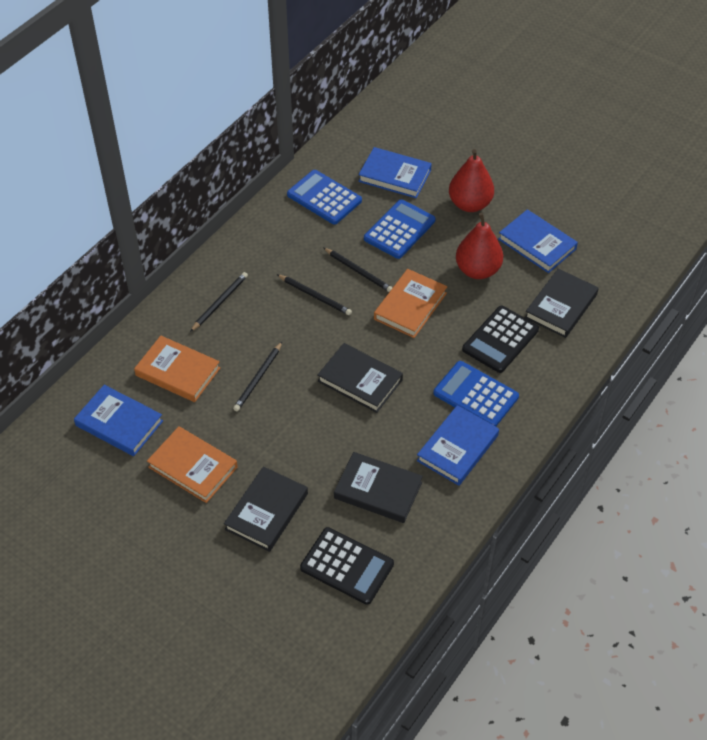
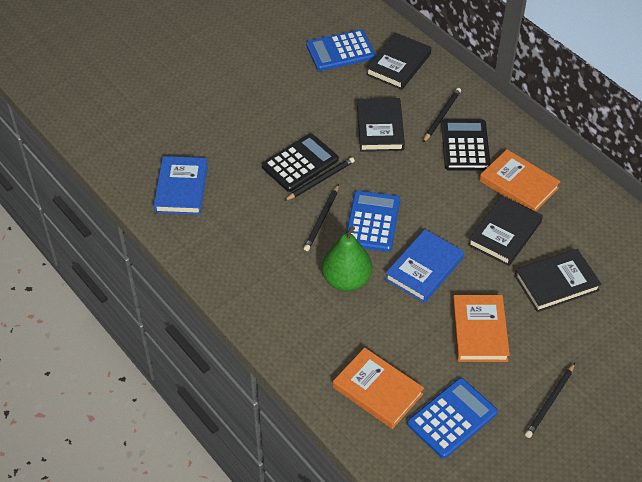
blue book: 4 -> 2
green pear: 0 -> 1
red pear: 2 -> 0

